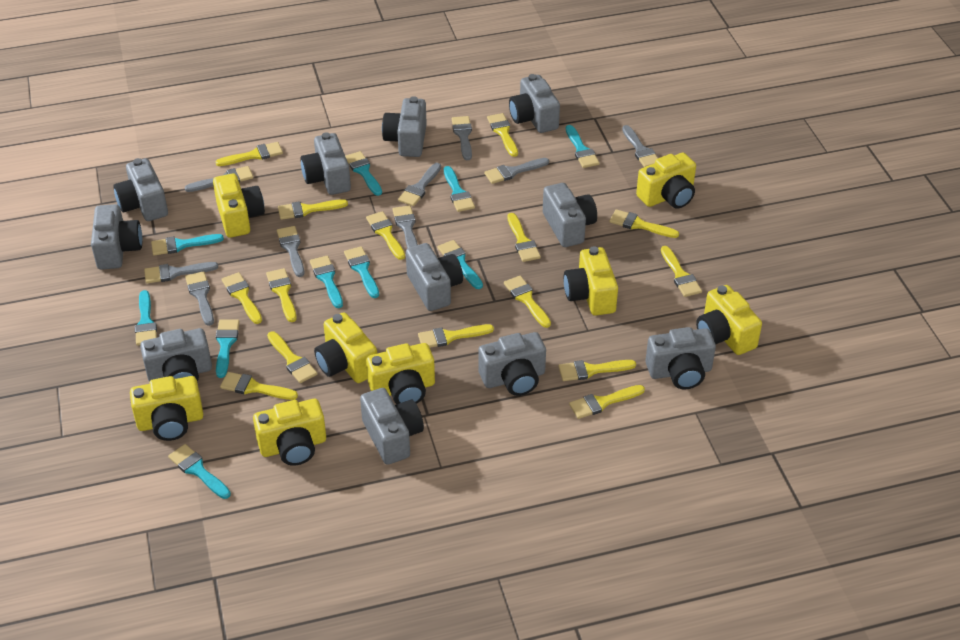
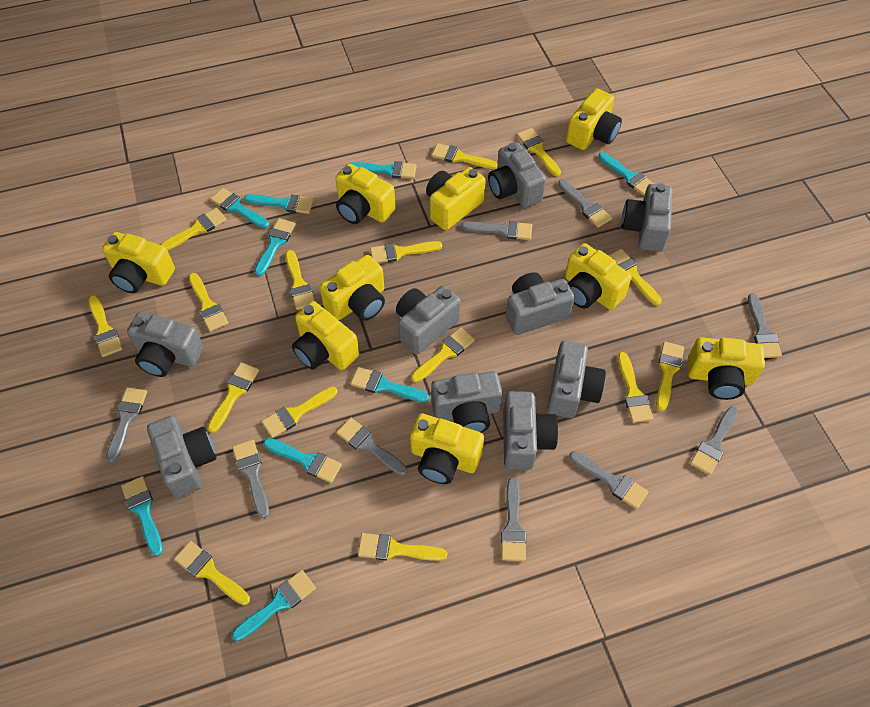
grey camera: 11 -> 9
turquoise brush: 10 -> 9
yellow camera: 8 -> 9

